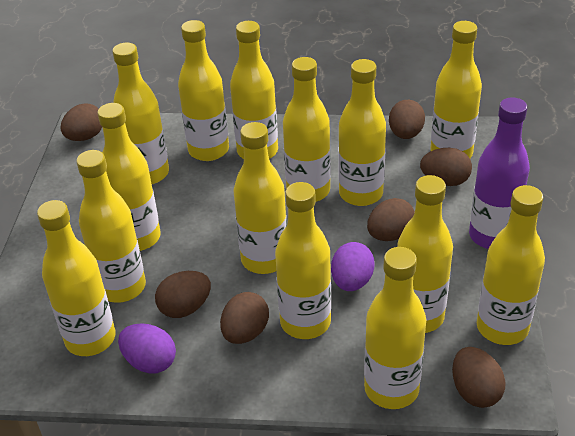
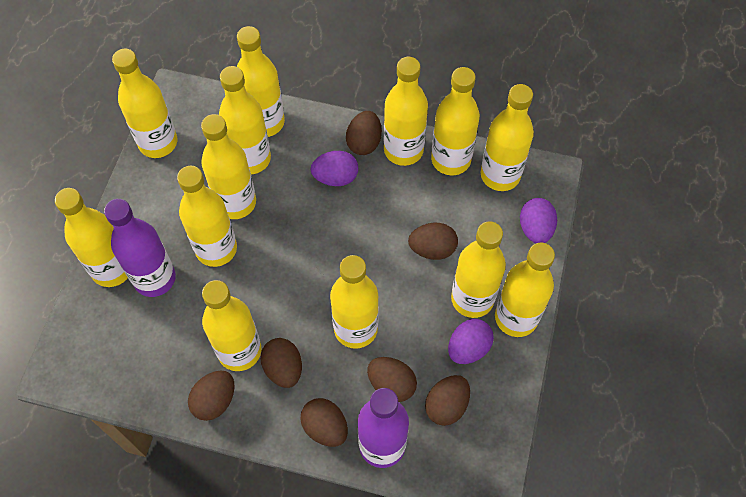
purple bottle: 1 -> 2
purple egg: 2 -> 3
yellow bottle: 14 -> 13

